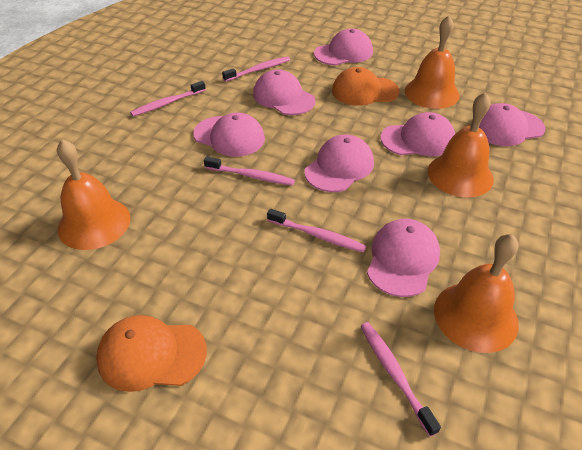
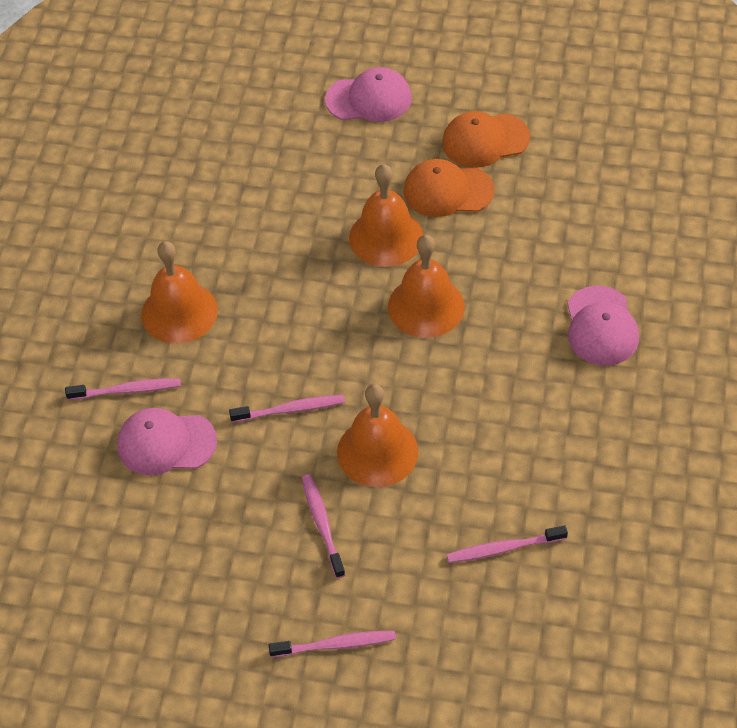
pink cap: 7 -> 3

